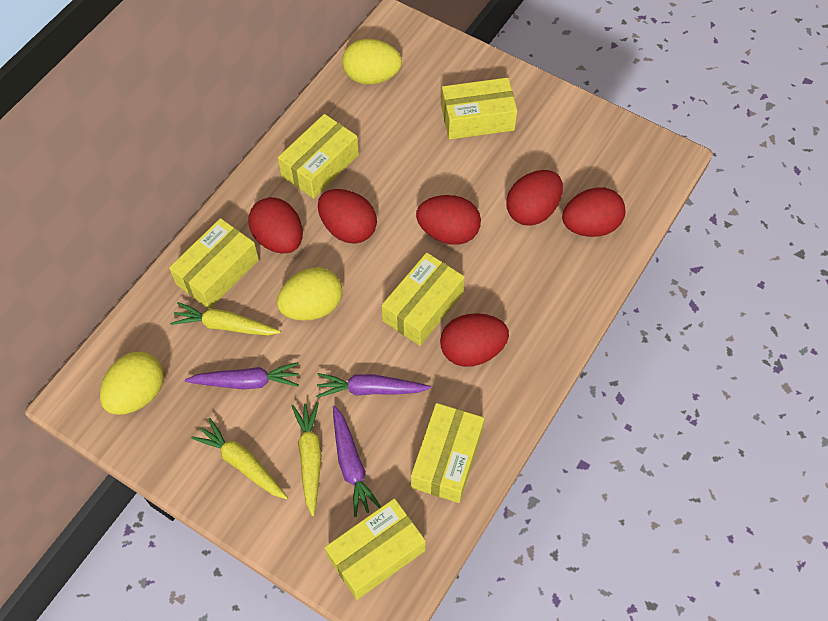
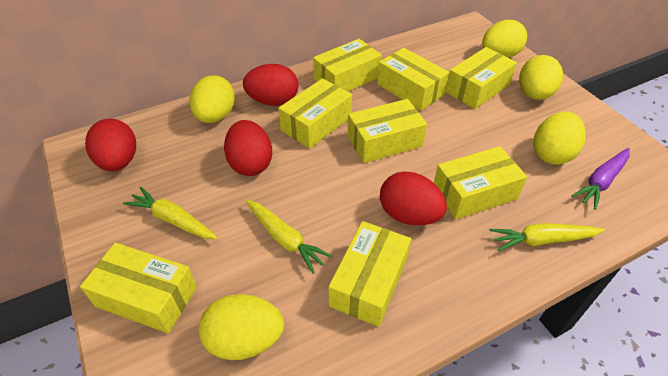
purple carrot: 3 -> 1
red egg: 6 -> 4
yellow box: 6 -> 8
yellow egg: 3 -> 5

